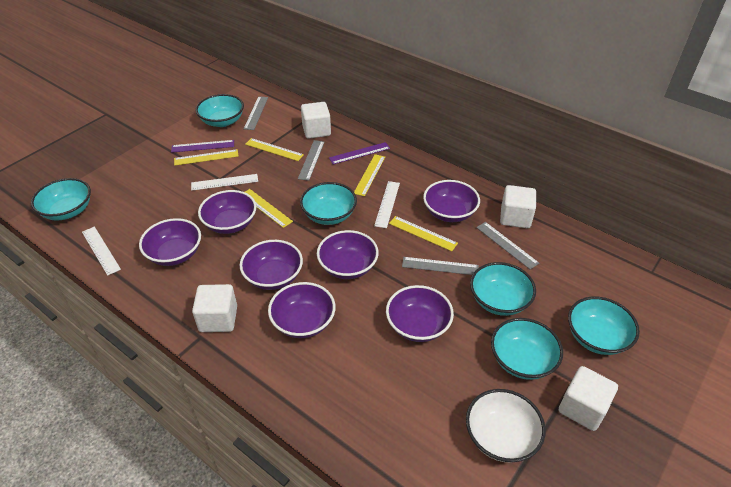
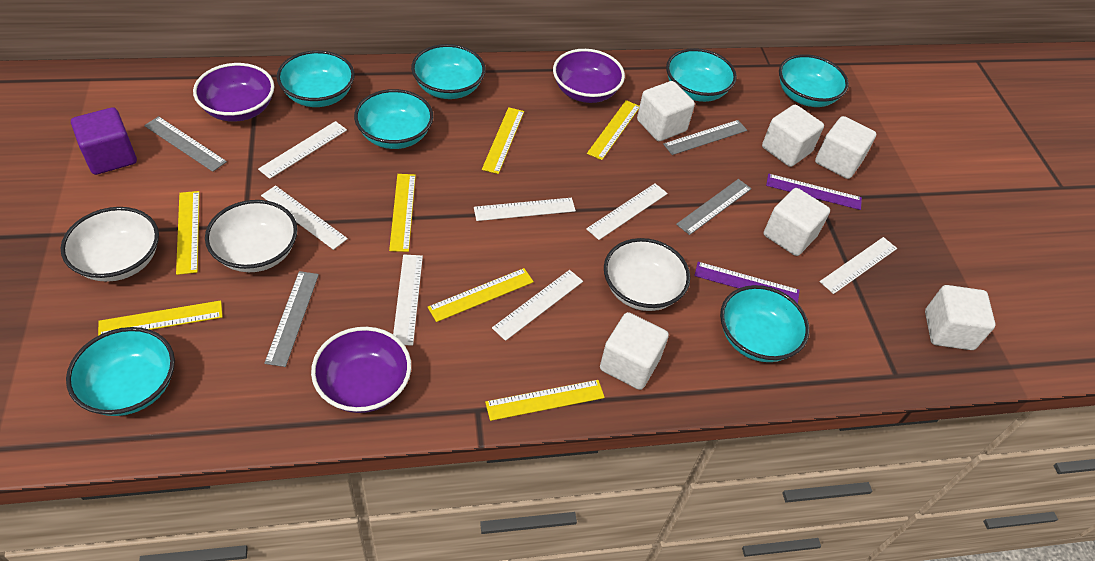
purple bowl: 7 -> 3
purple cube: 0 -> 1
turquoise bowl: 6 -> 7
white bowl: 1 -> 3
white cube: 4 -> 6
white ruler: 3 -> 7
yellow ruler: 5 -> 7

